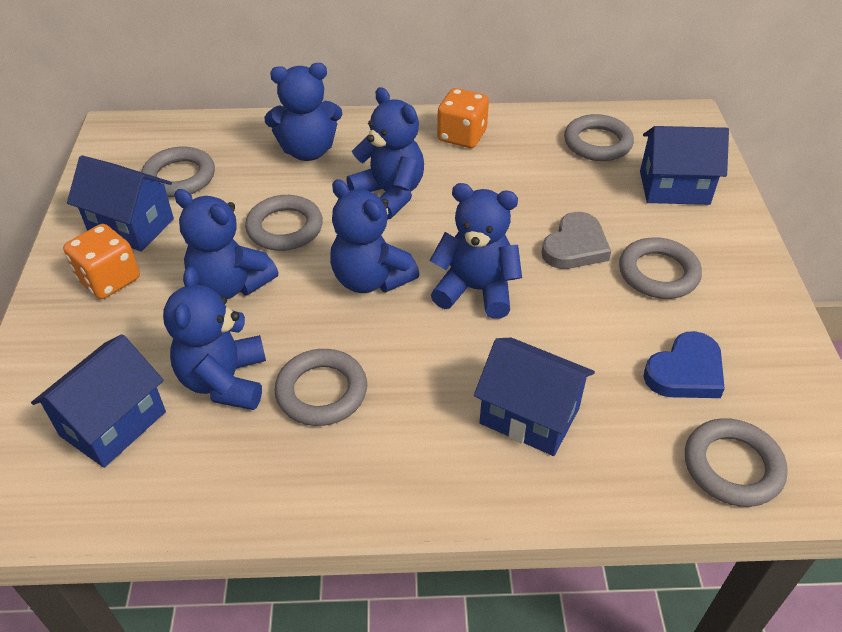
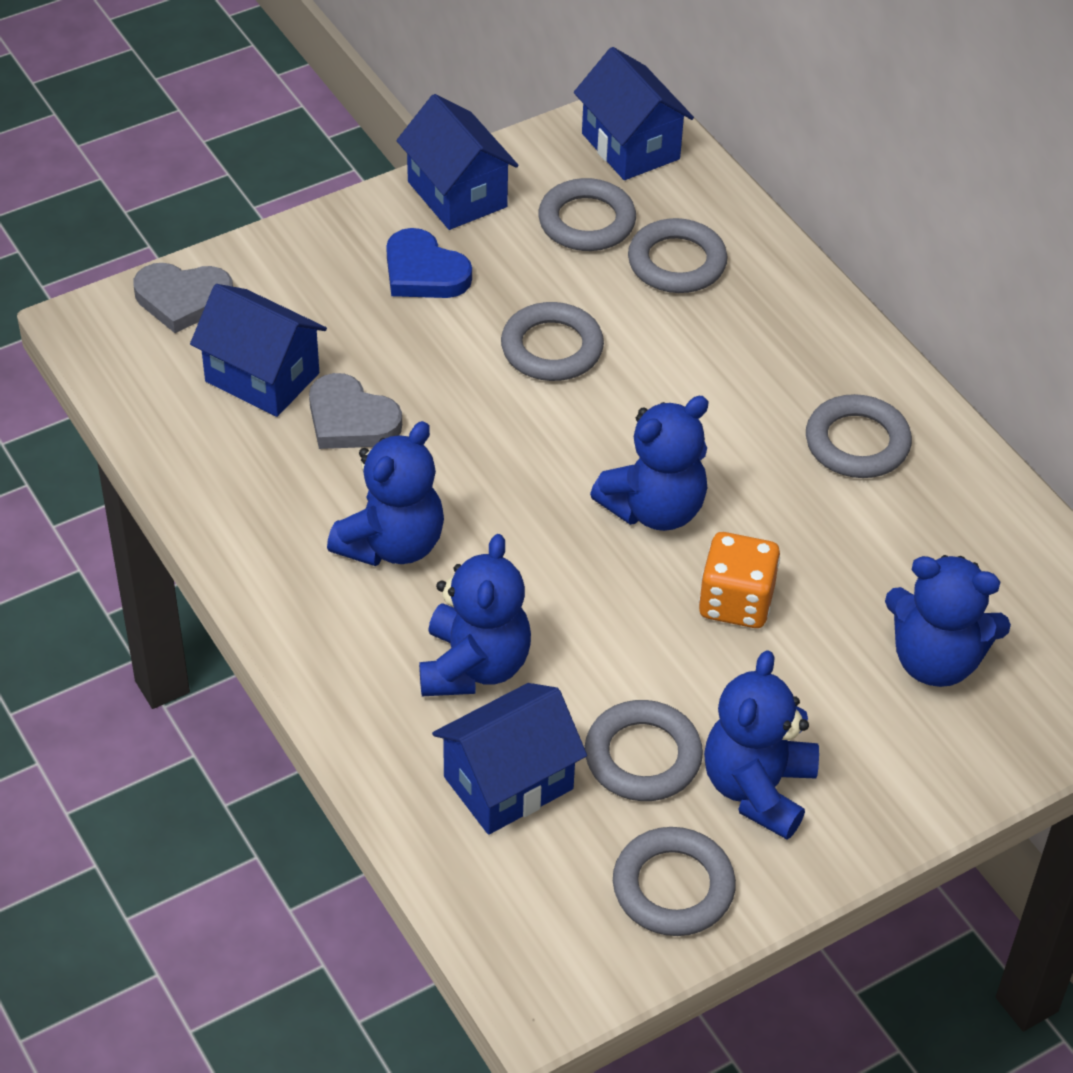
blue teddy bear: 6 -> 5
grey heart: 1 -> 2
orange dice: 2 -> 1

